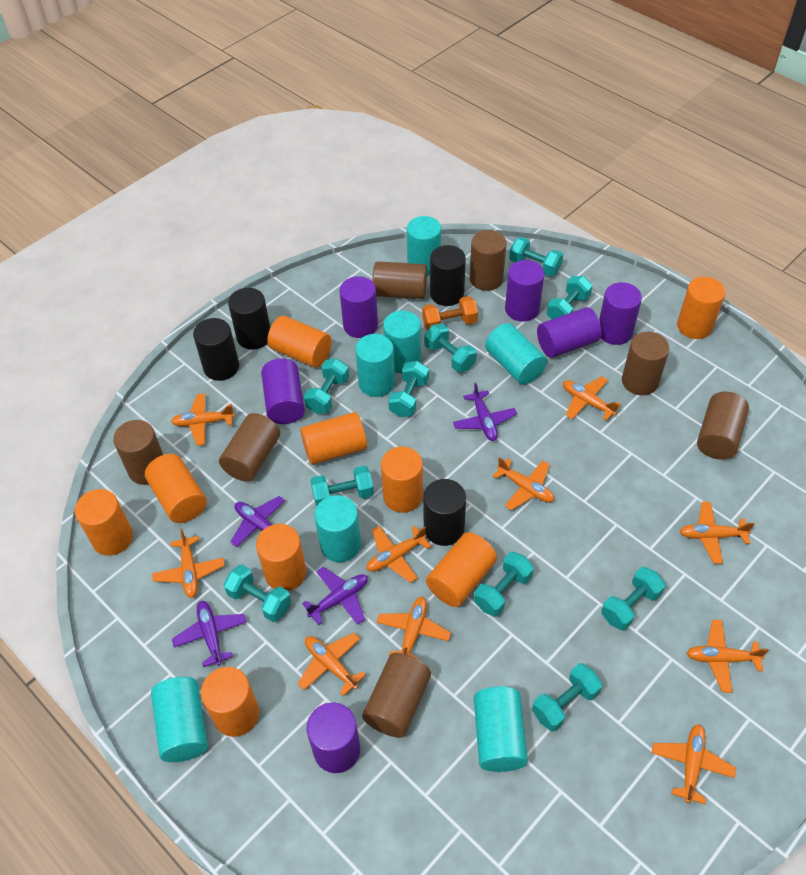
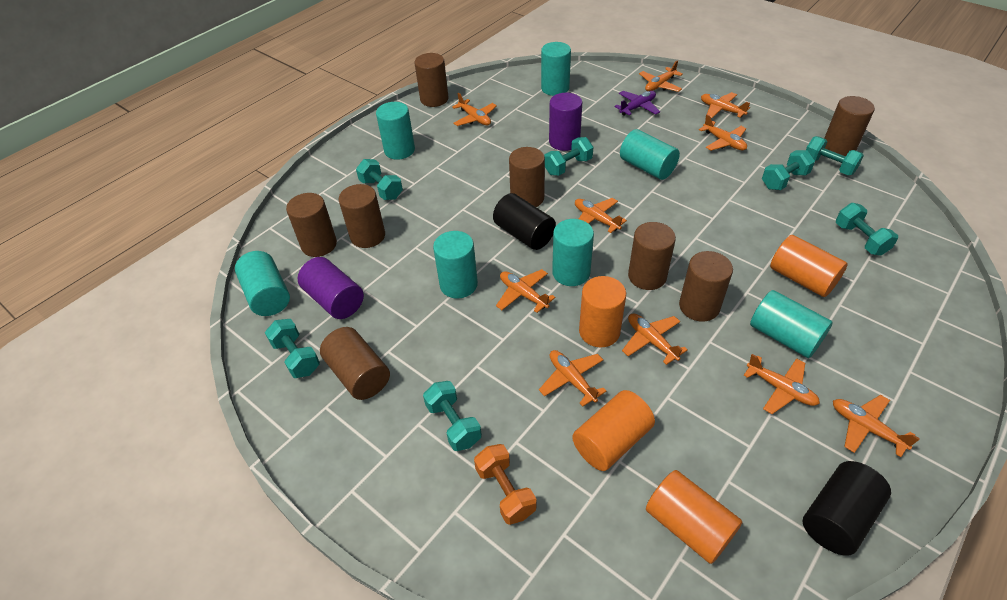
black cylinder: 4 -> 2
brown cylinder: 7 -> 8
orange cylinder: 9 -> 4
purple cylinder: 6 -> 2
purple plane: 4 -> 1
turquoise dumbbell: 10 -> 7

